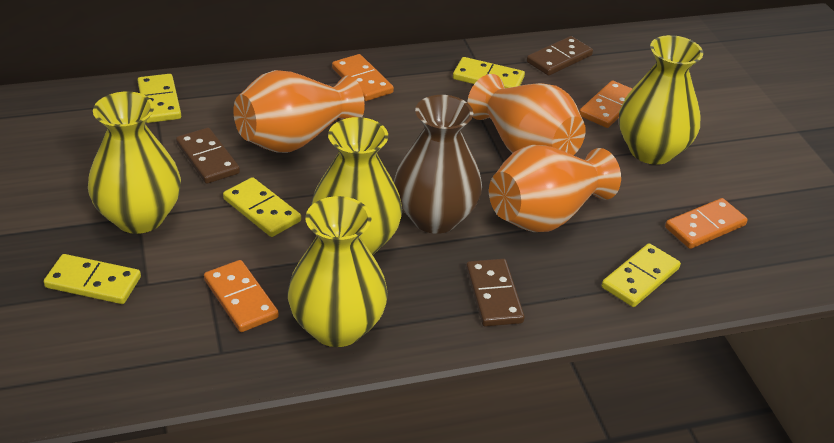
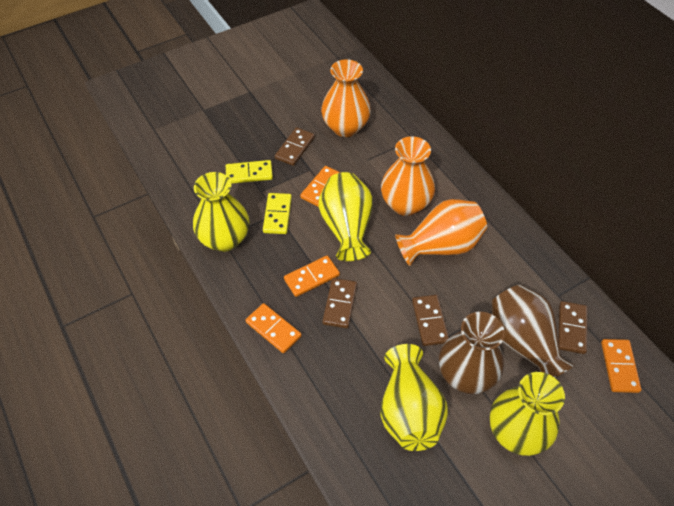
brown domino: 3 -> 4
brown vase: 1 -> 2
yellow domino: 5 -> 2

